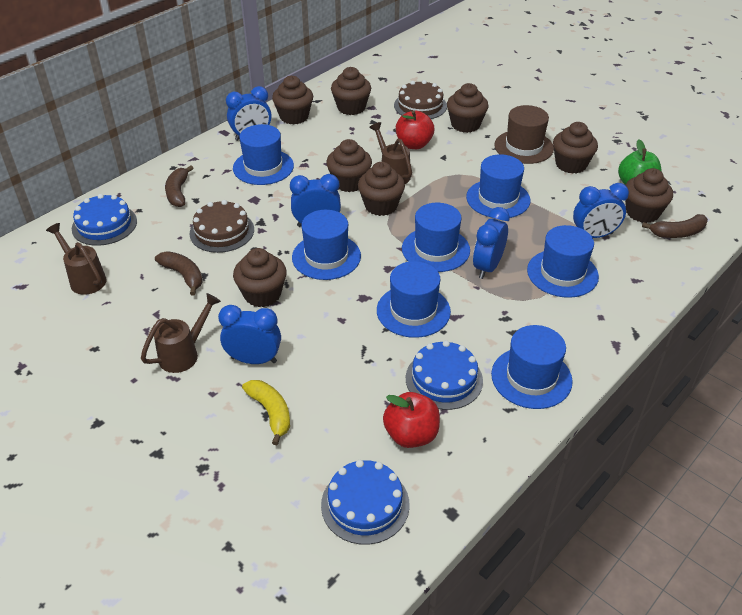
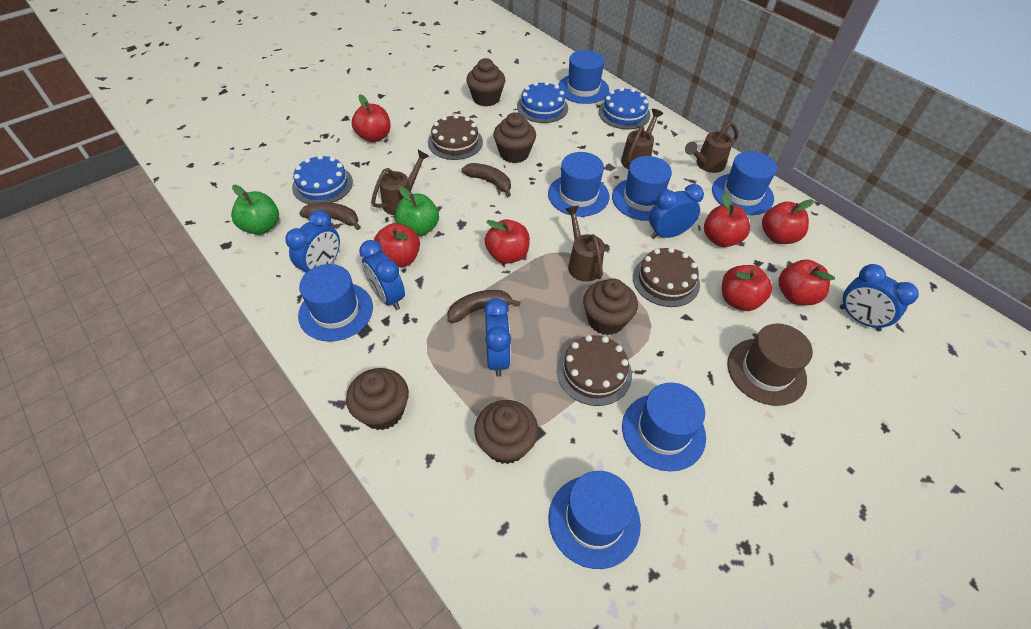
brown cake: 2 -> 3
brown cupcake: 8 -> 5
brown watering can: 3 -> 4
green apple: 1 -> 2
red apple: 2 -> 7
yellow banana: 1 -> 0

